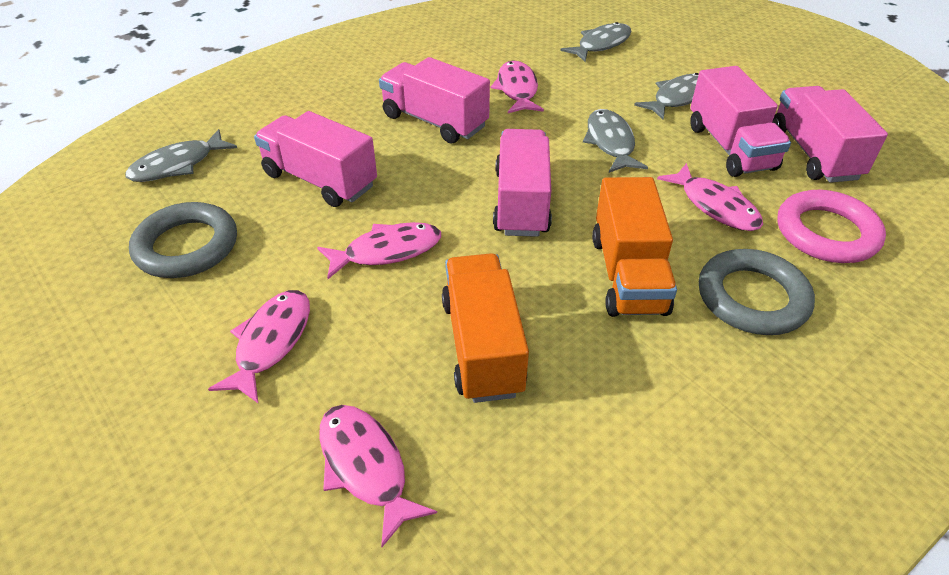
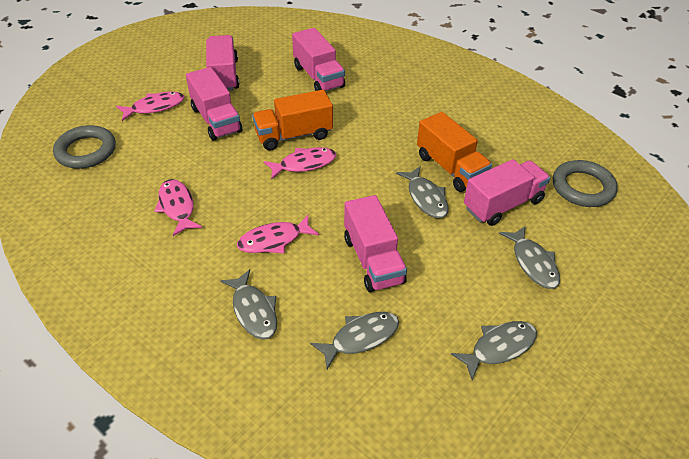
grey fish: 4 -> 5
pink fish: 5 -> 4
pink ring: 1 -> 0

